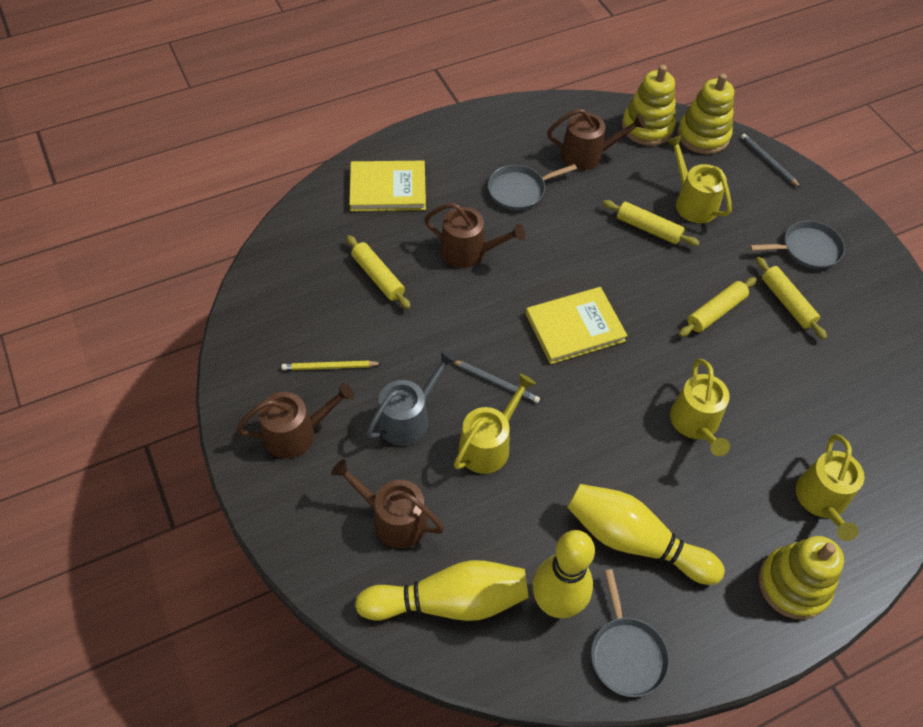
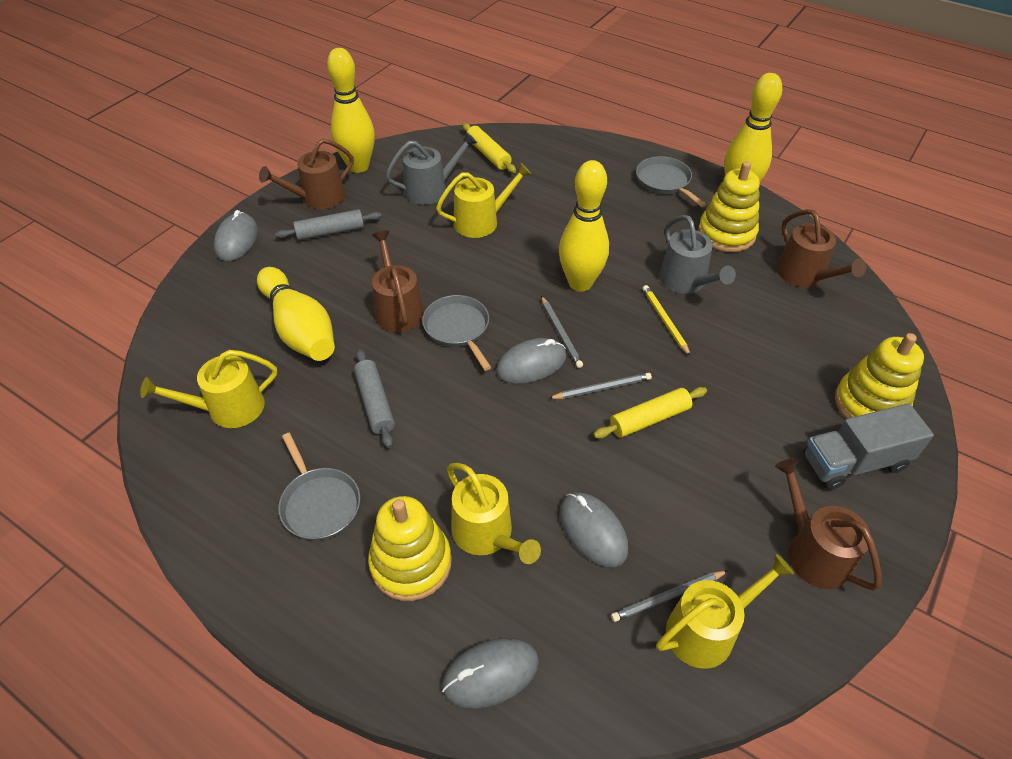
grey mouse: 0 -> 4
grey pencil: 2 -> 3
grey rolling pin: 0 -> 2
grey truck: 0 -> 1
grey watering can: 1 -> 2
yellow book: 2 -> 0
yellow bowling pin: 3 -> 4
yellow rolling pin: 4 -> 2

